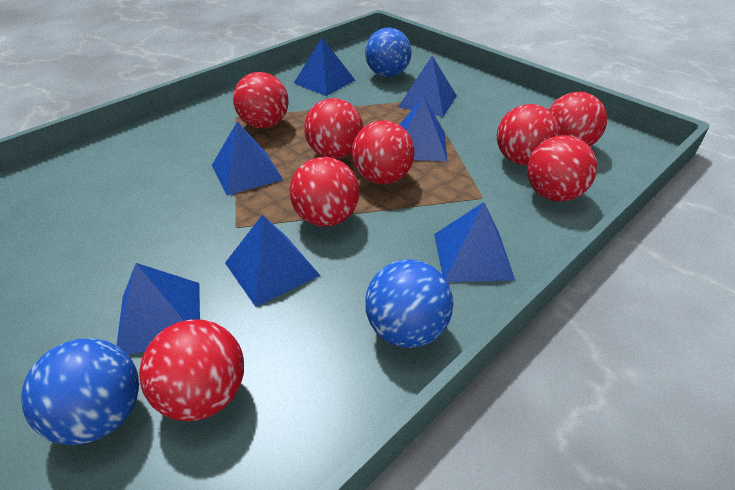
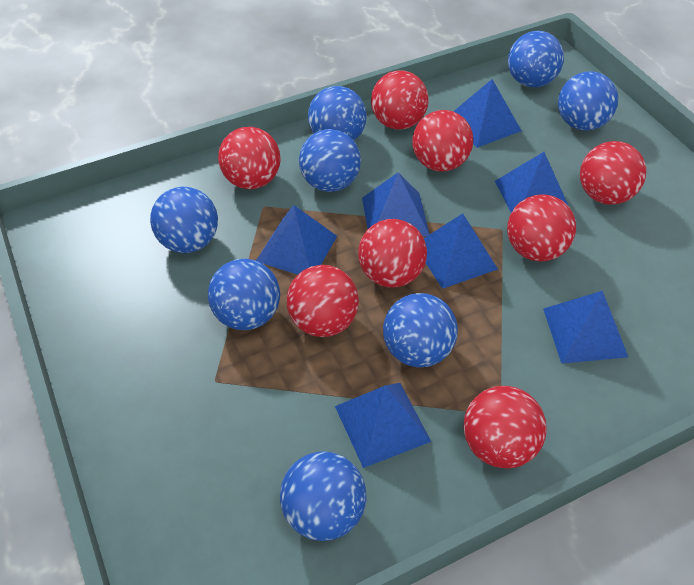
blue ball: 3 -> 8

